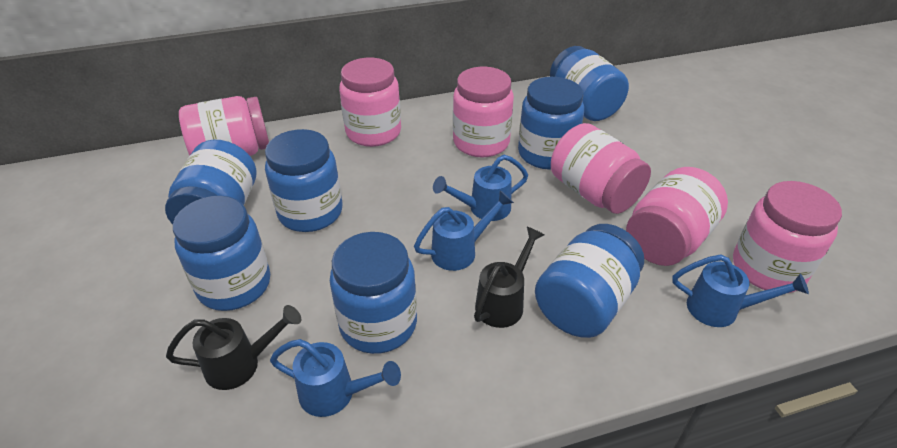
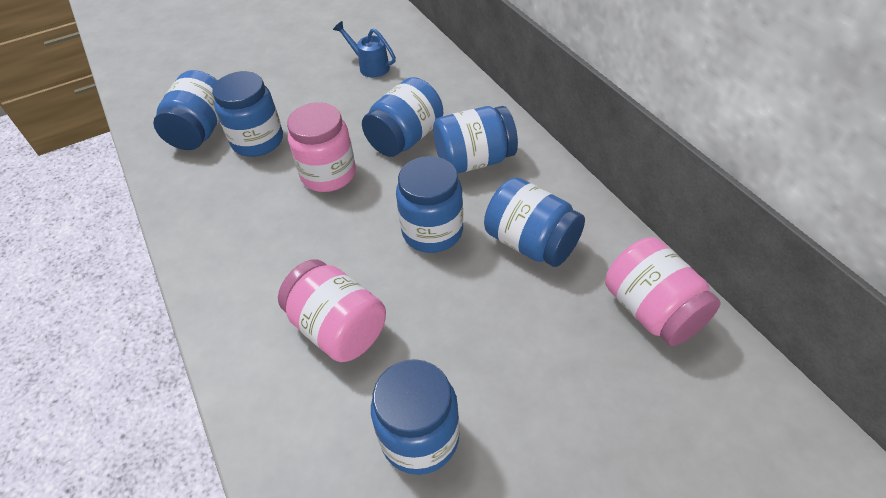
black watering can: 2 -> 0
blue watering can: 4 -> 1
pink jar: 6 -> 3

